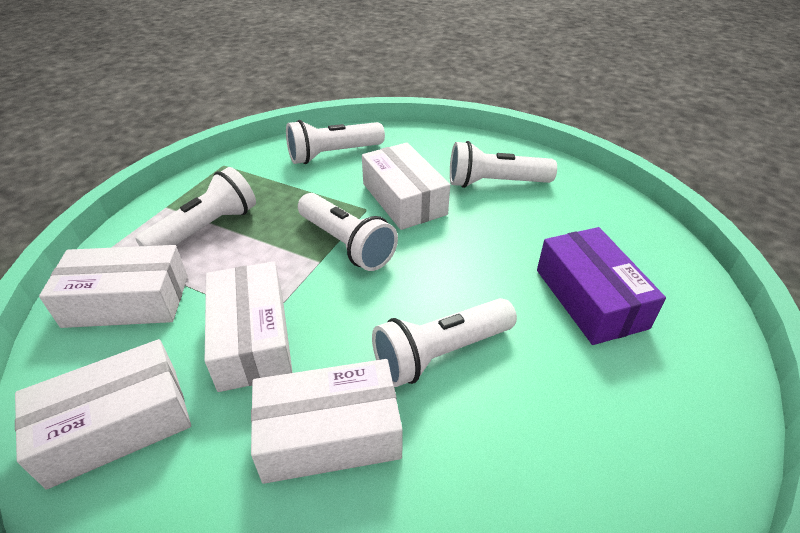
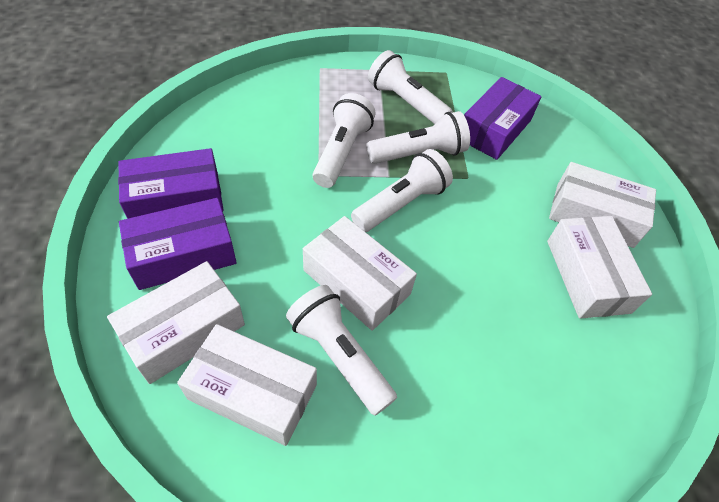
purple box: 1 -> 3

